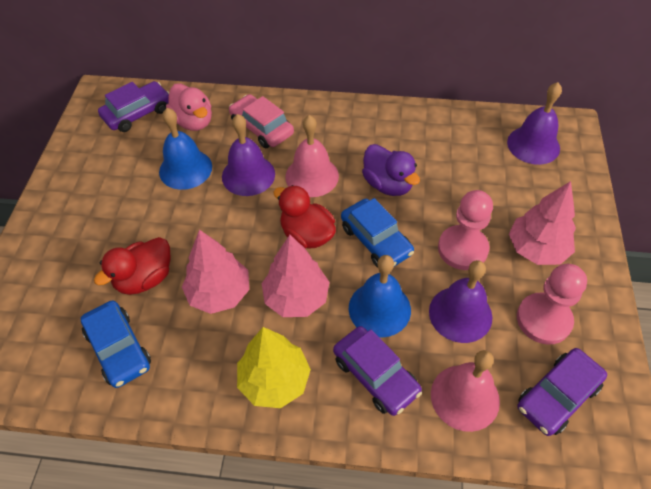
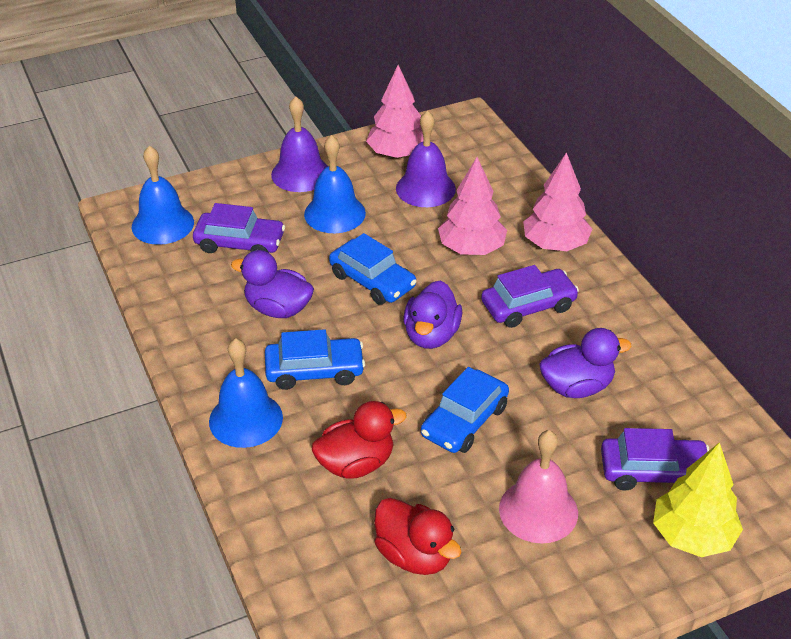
blue bell: 2 -> 3
blue car: 2 -> 3
pink bell: 2 -> 1
pink car: 1 -> 0
pink duck: 1 -> 0
pink pawn: 2 -> 0
purple bell: 3 -> 2
purple duck: 1 -> 3

